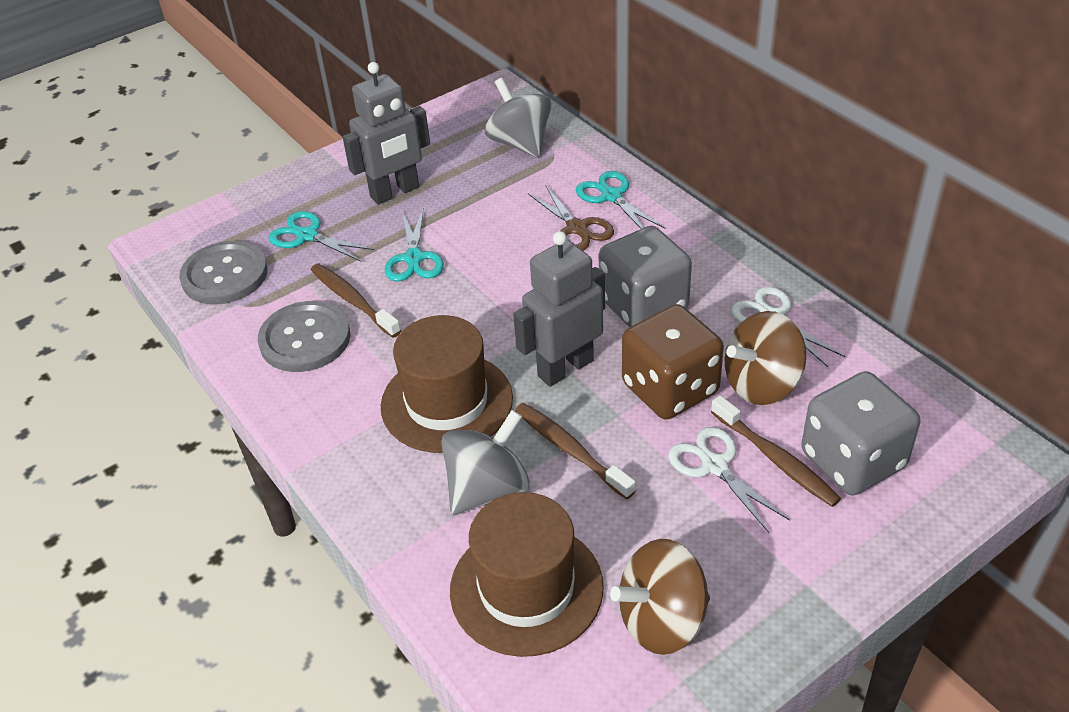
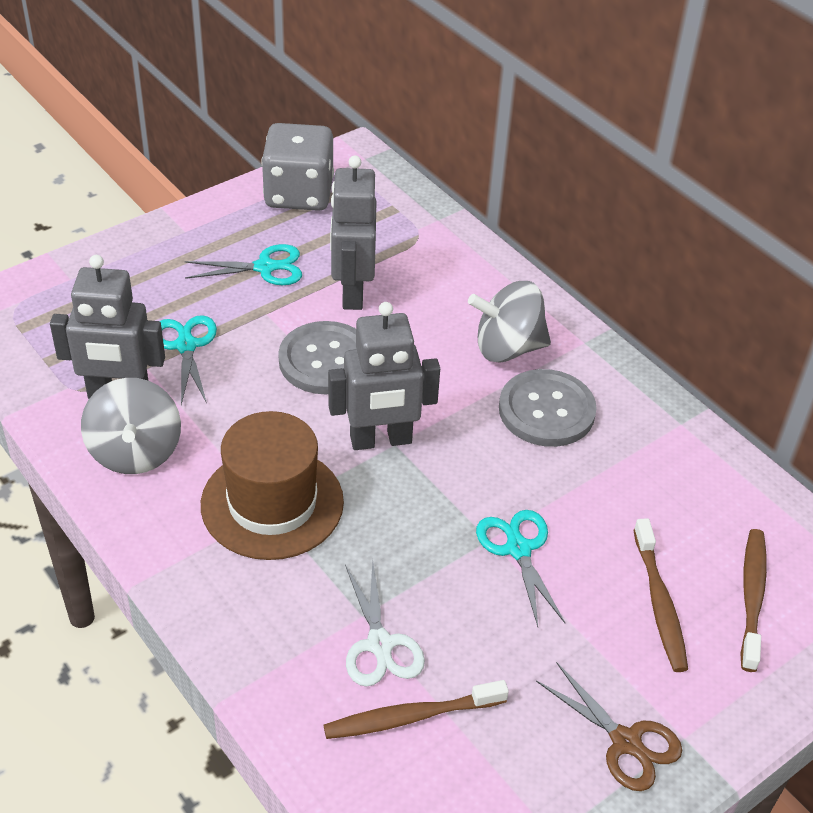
brown dice: 1 -> 0
brown hat: 2 -> 1
brown spinning top: 2 -> 0
grey dice: 2 -> 1
grey robot: 2 -> 3
white scissors: 2 -> 1

